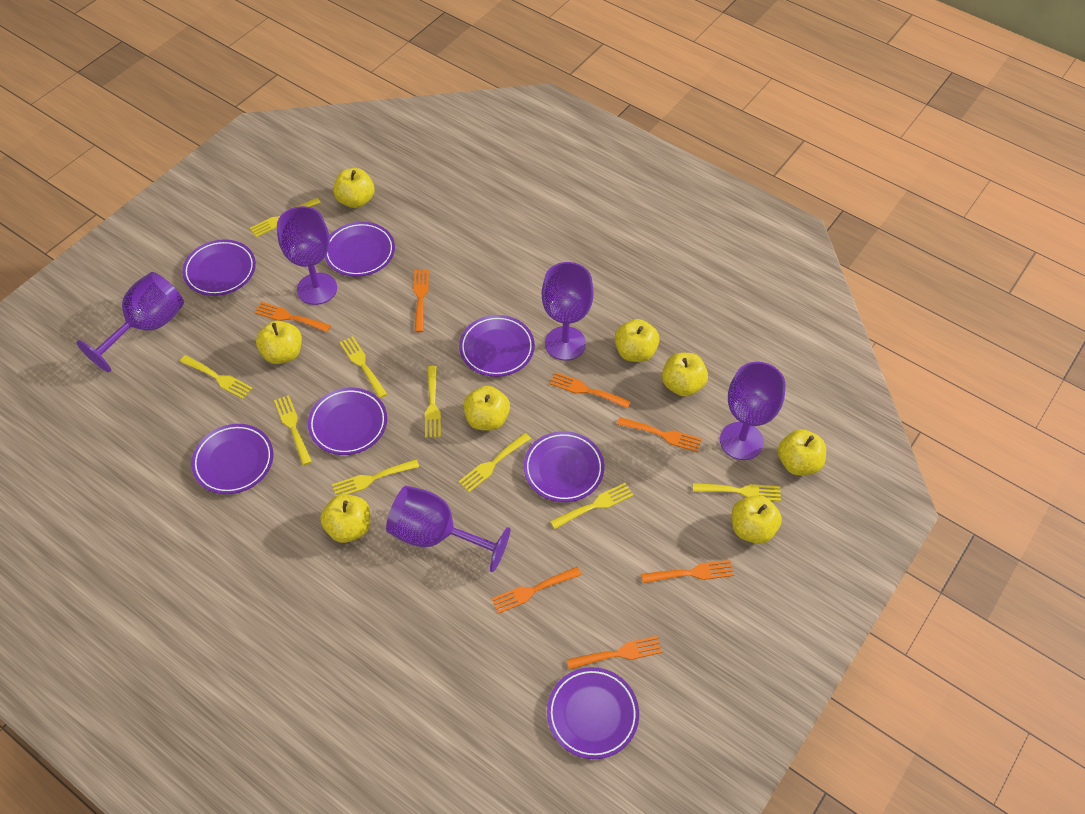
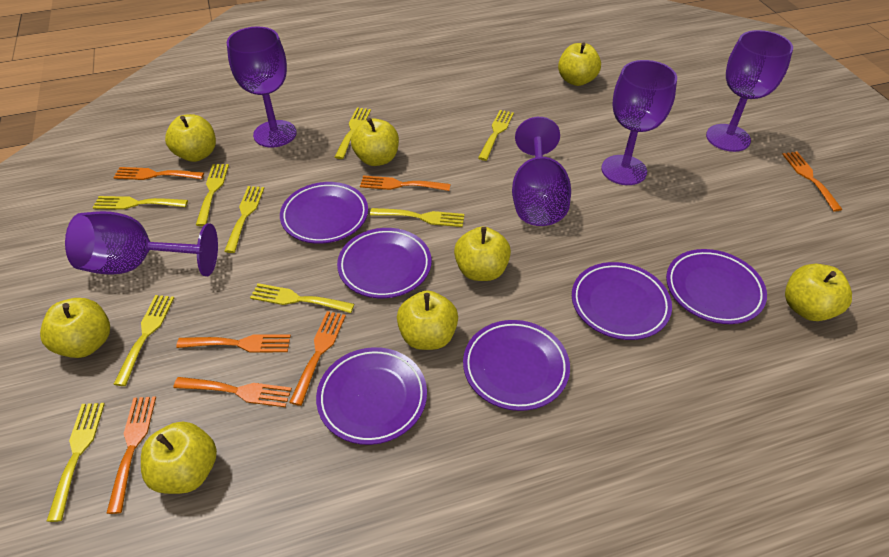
purple plate: 7 -> 6

